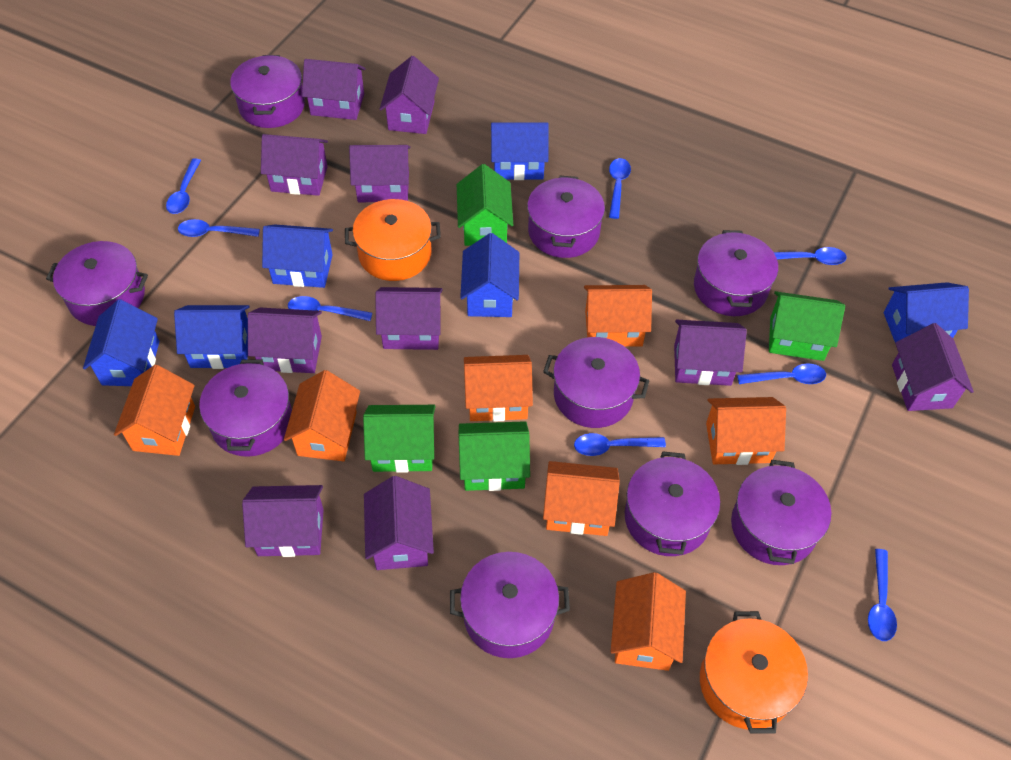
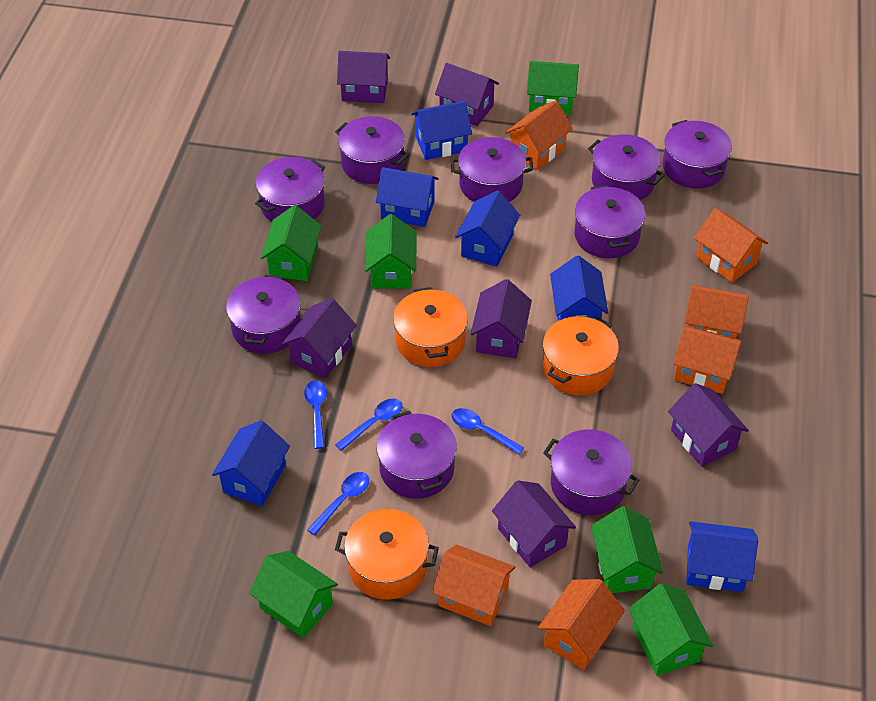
blue spoon: 8 -> 4
green house: 4 -> 6
orange house: 7 -> 6
orange pot: 2 -> 3
purple house: 10 -> 6

